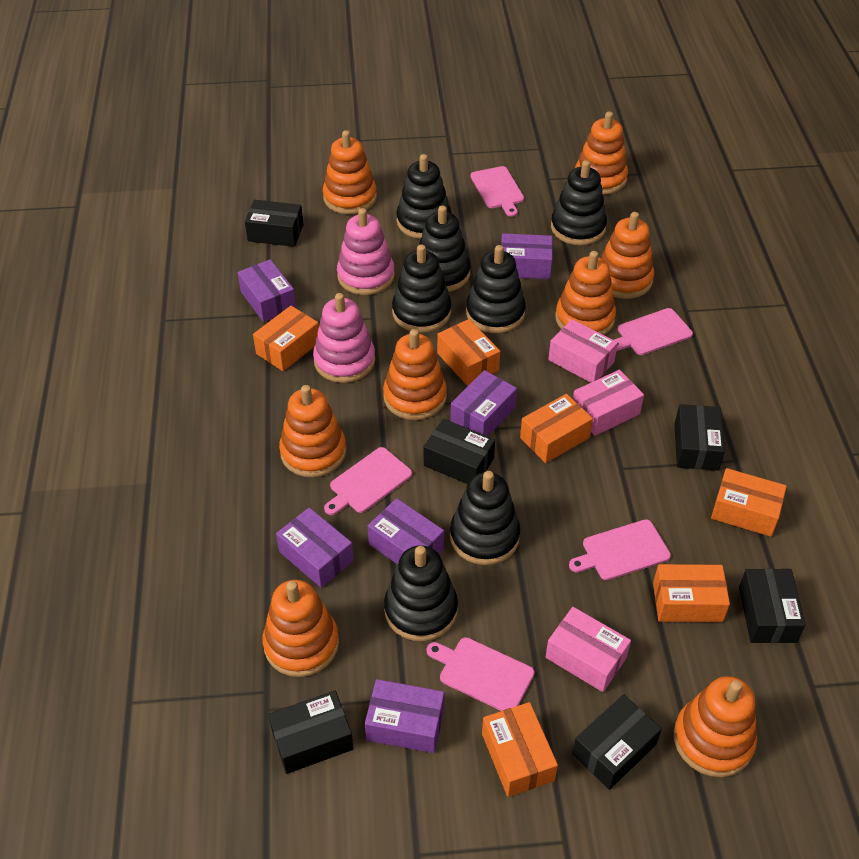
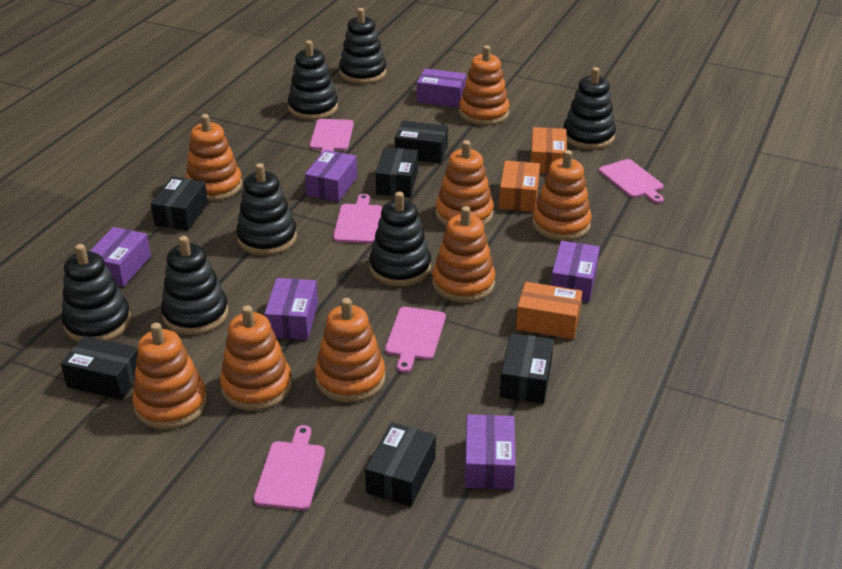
orange box: 6 -> 3
pink box: 3 -> 0
pink stacking toy: 2 -> 0

